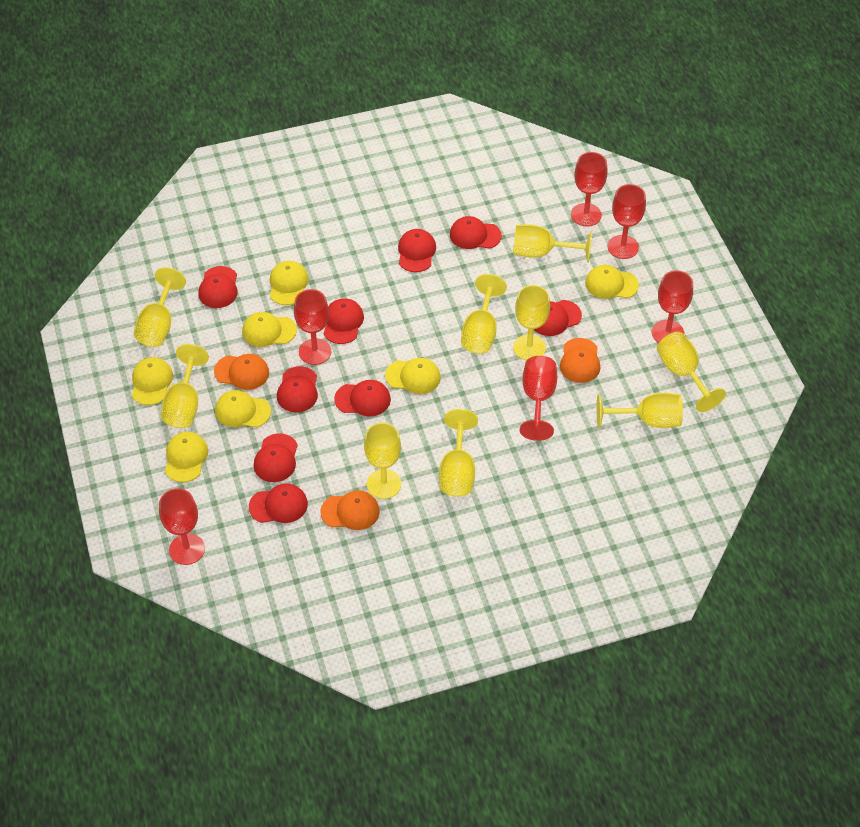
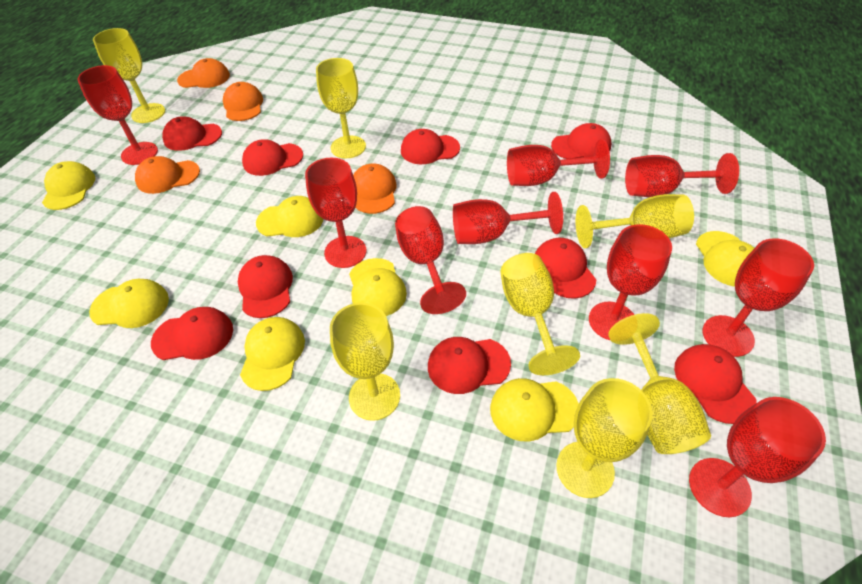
orange cap: 3 -> 4
red goblet: 6 -> 9
yellow goblet: 9 -> 7

